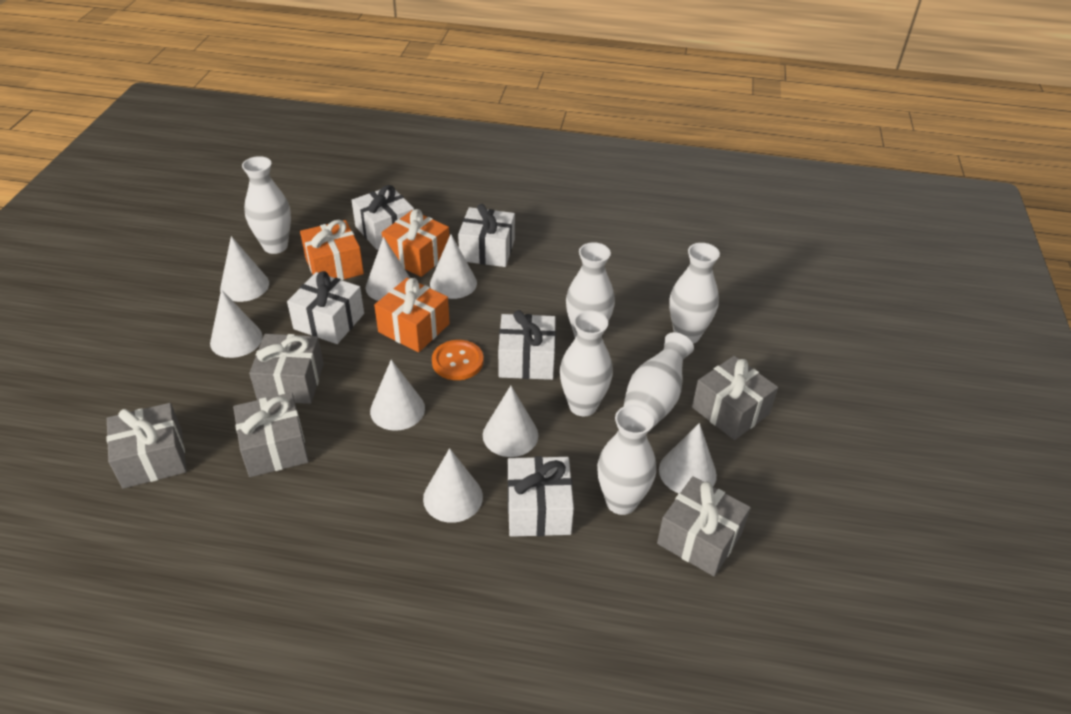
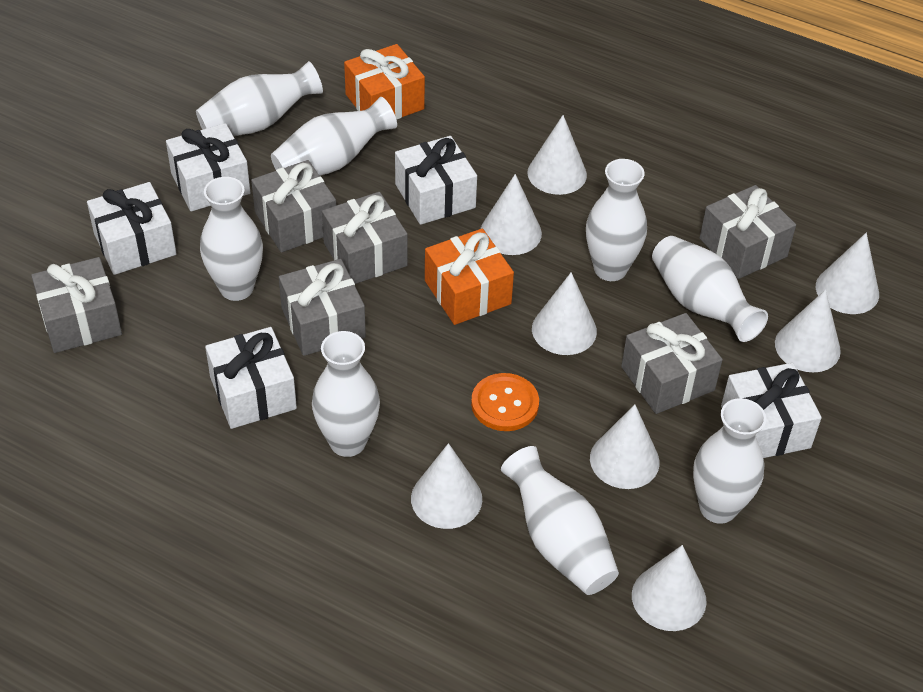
grey gift: 5 -> 6
orange gift: 3 -> 2
white vase: 6 -> 8

